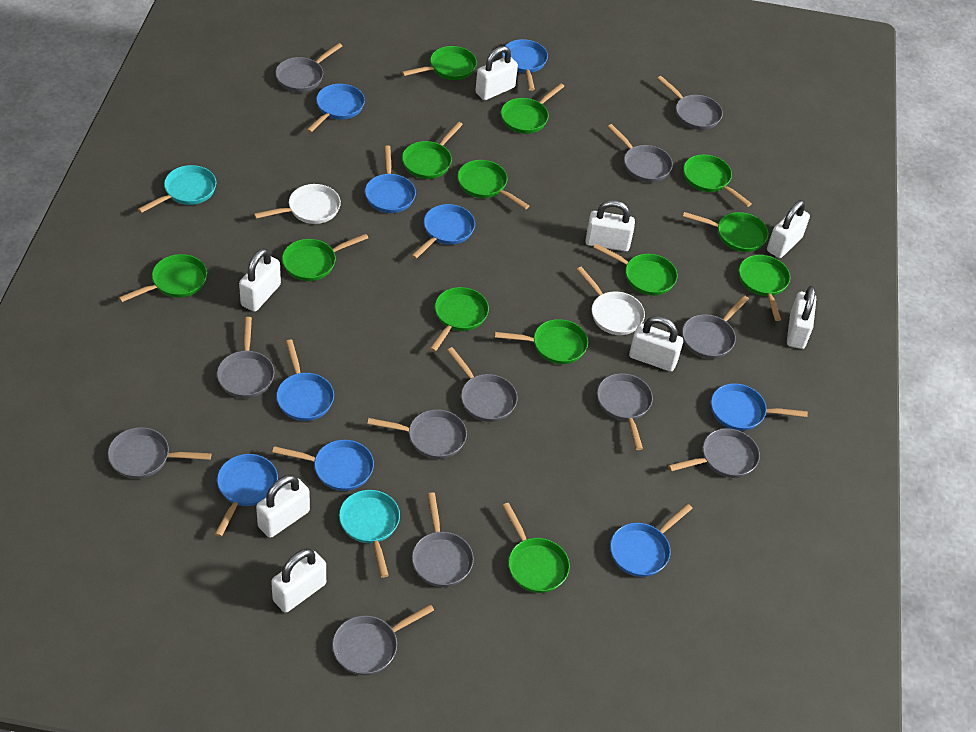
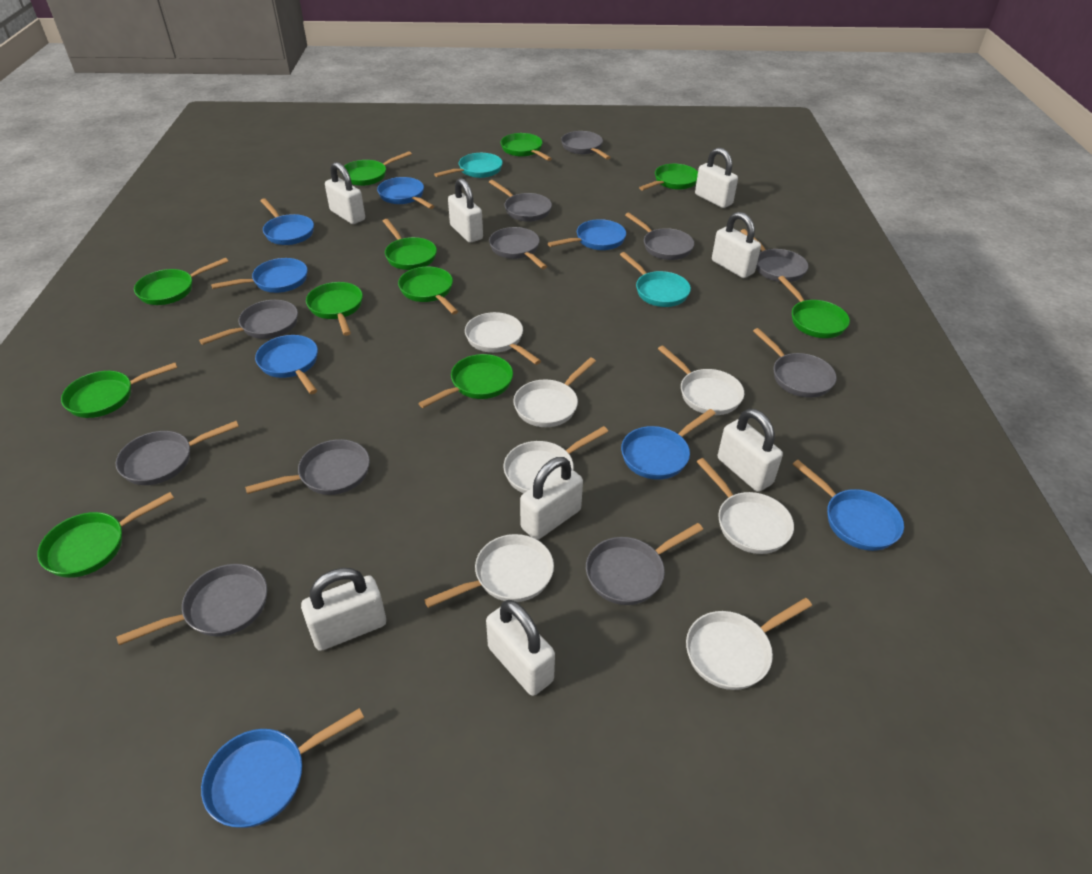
blue pan: 9 -> 8
green pan: 13 -> 11
grey pan: 12 -> 11
white pan: 2 -> 7

